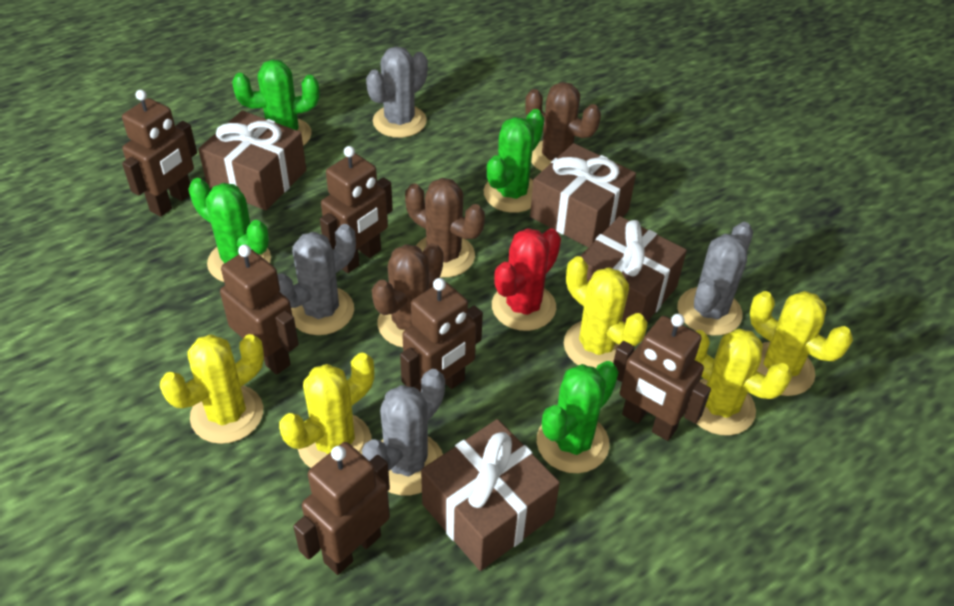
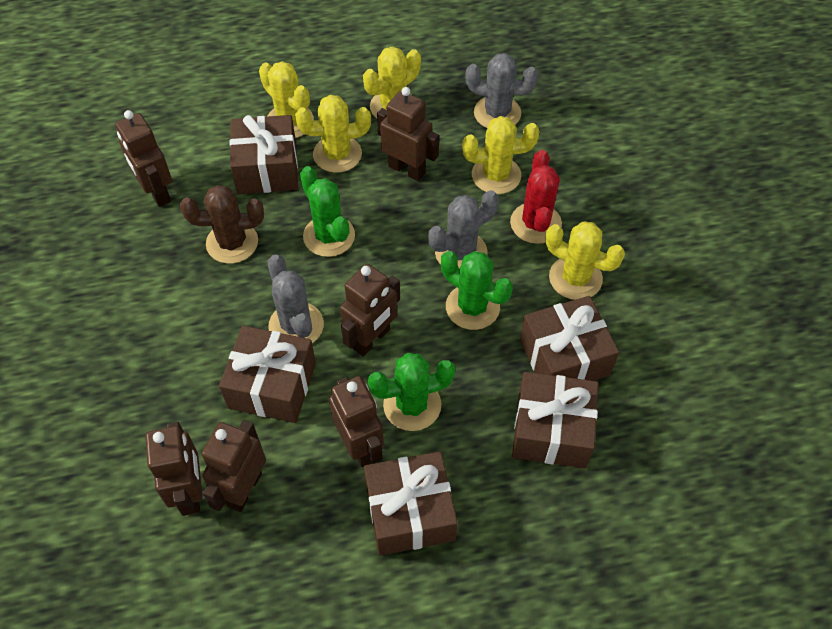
brown cactus: 3 -> 1
brown gift: 4 -> 5
green cactus: 4 -> 3
grey cactus: 4 -> 3

